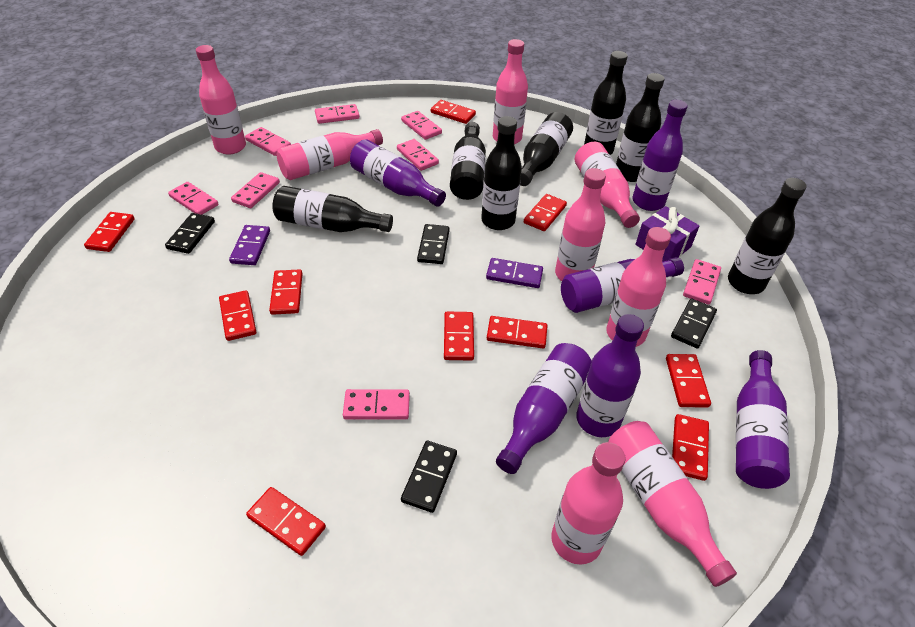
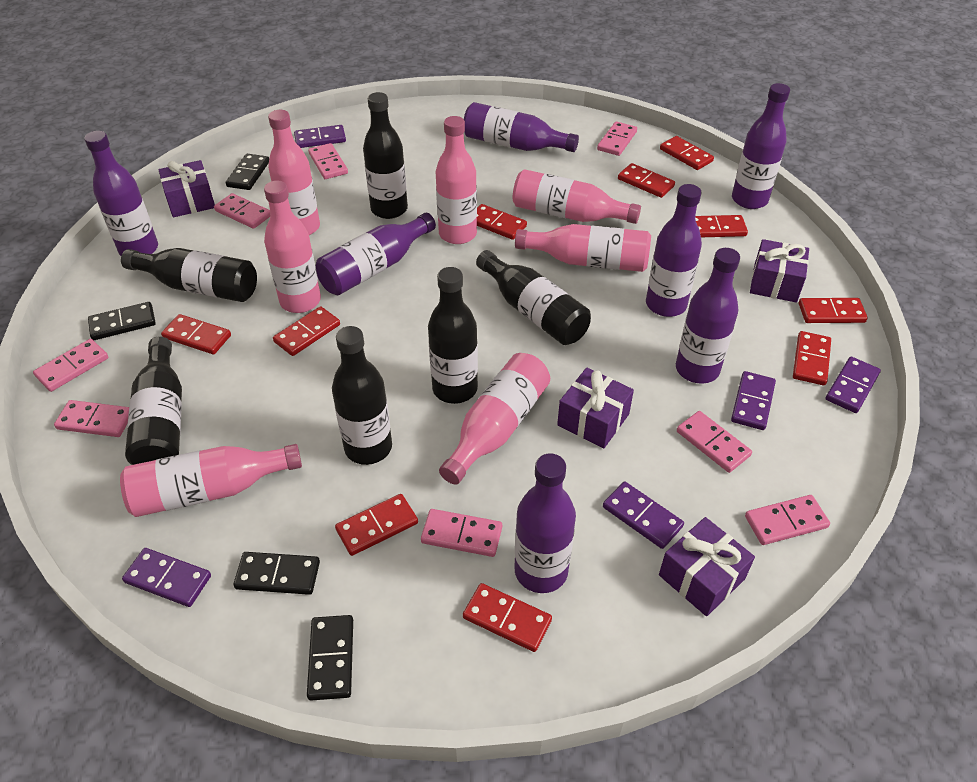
black bottle: 7 -> 6
pink bottle: 8 -> 7
purple bottle: 6 -> 7
purple domino: 2 -> 5
purple gift: 1 -> 4

